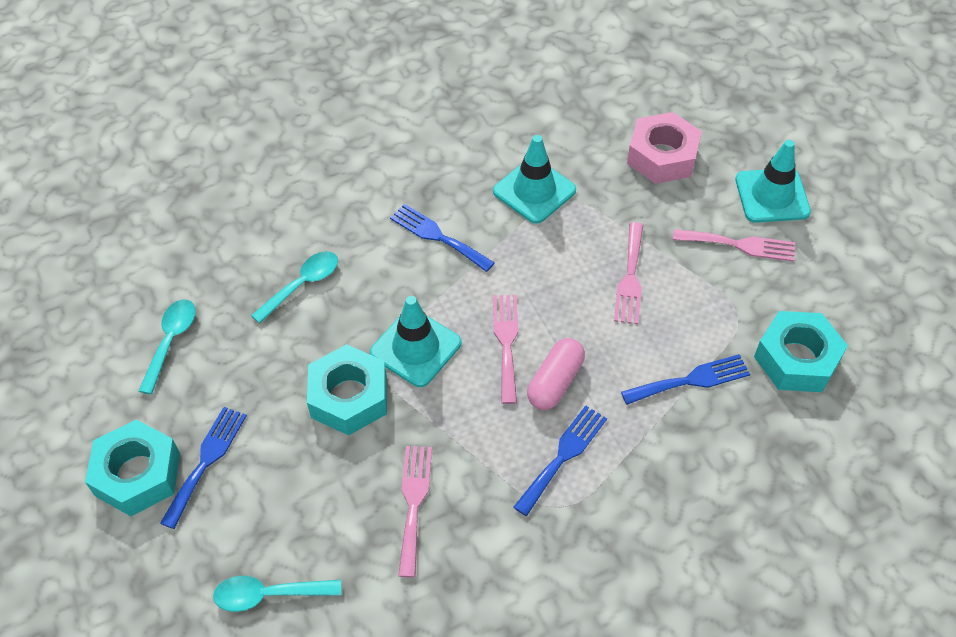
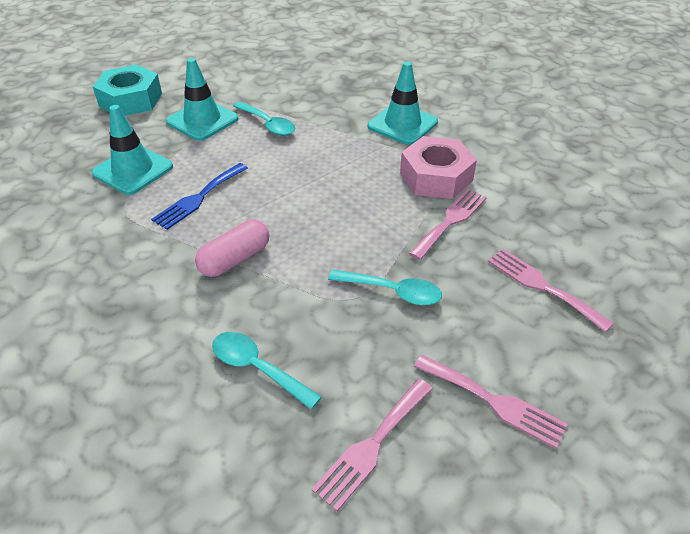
blue fork: 4 -> 1
turquoise nut: 3 -> 1

